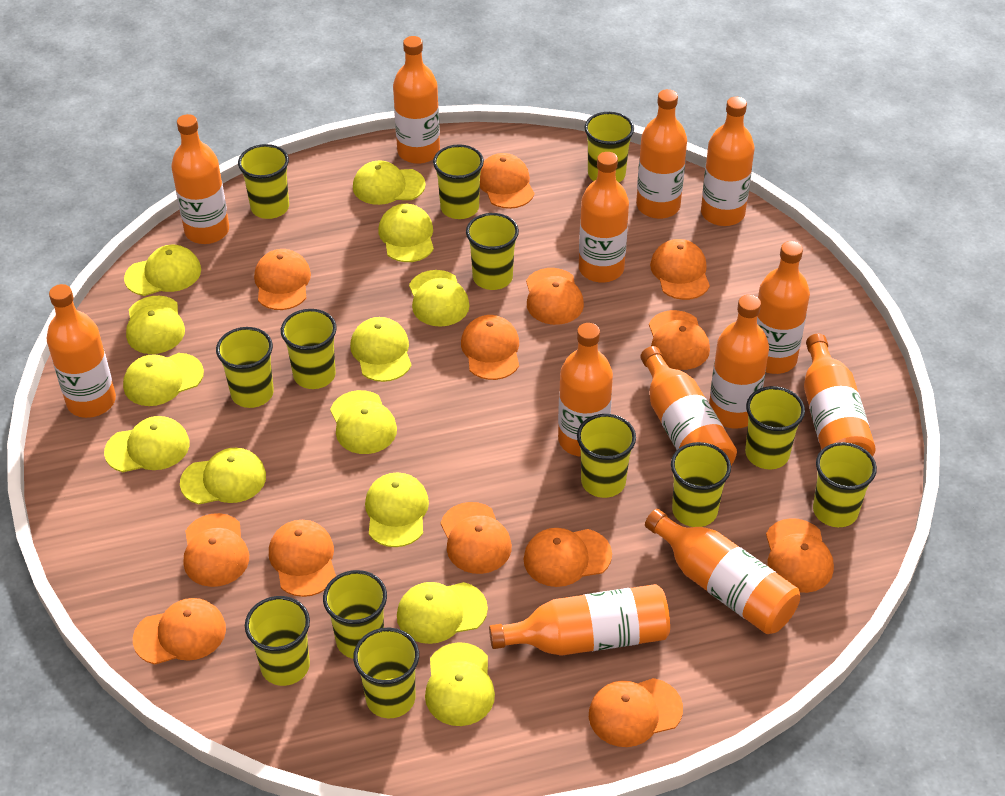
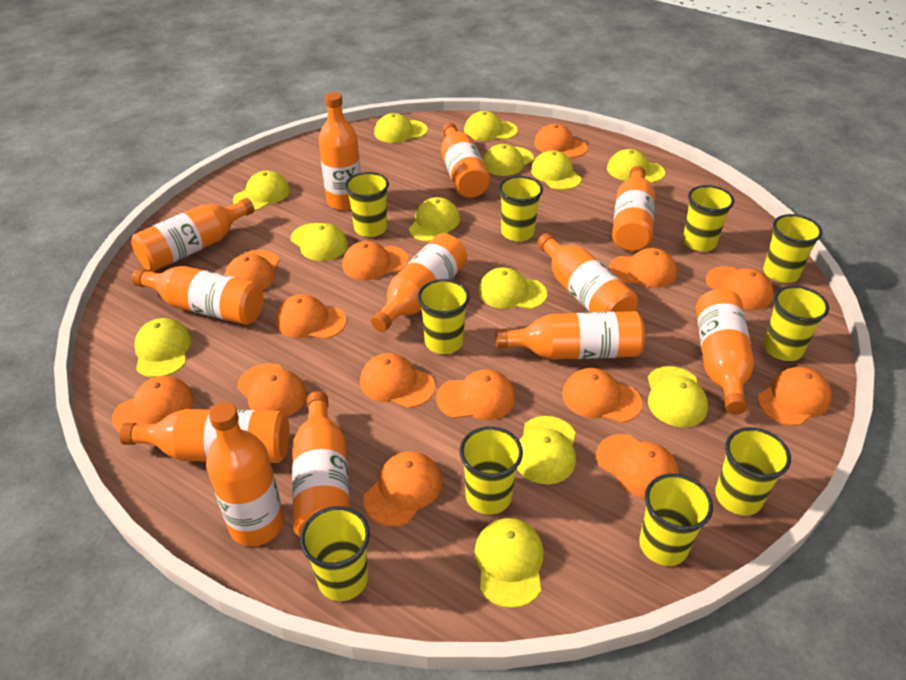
orange bottle: 13 -> 12
orange cap: 13 -> 14
yellow cup: 13 -> 10

